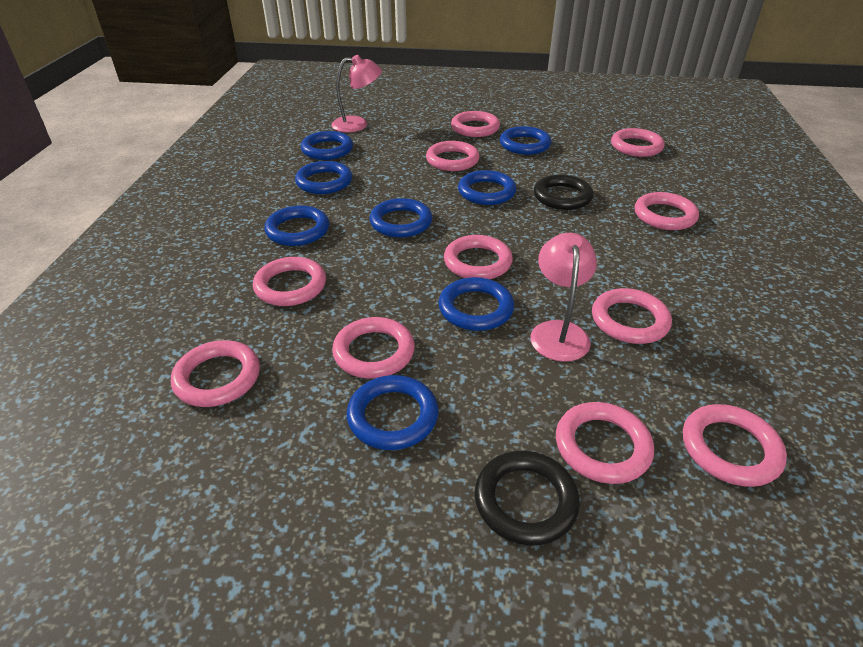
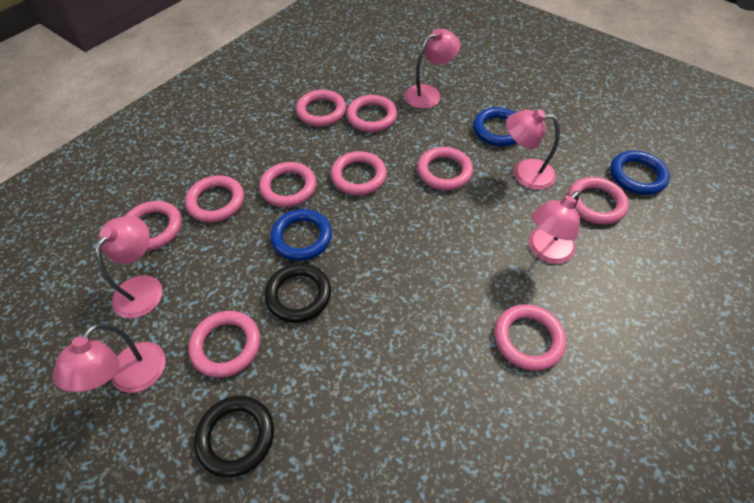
blue ring: 8 -> 3
pink lamp: 2 -> 5
pink ring: 11 -> 10

